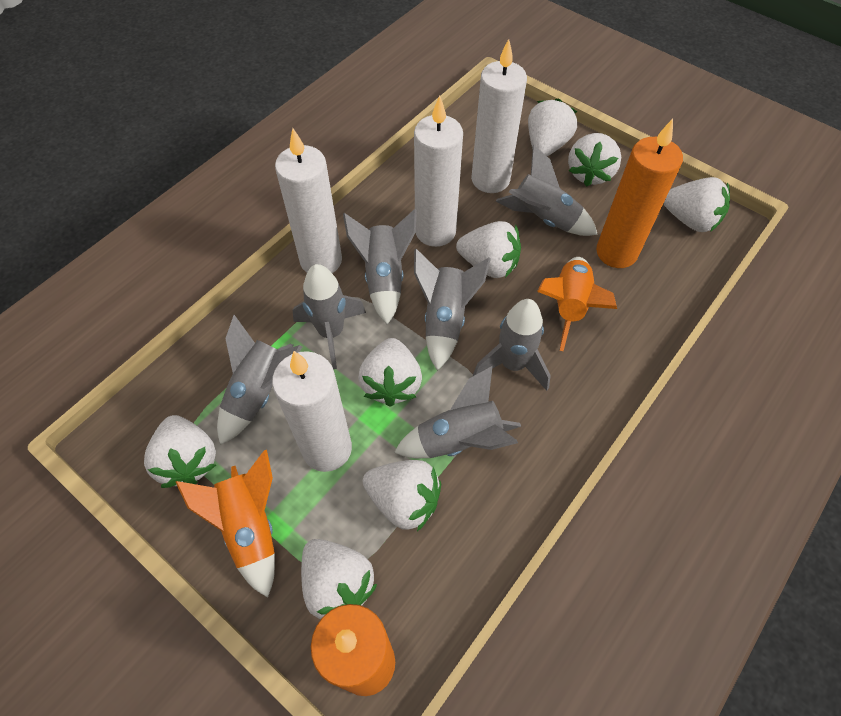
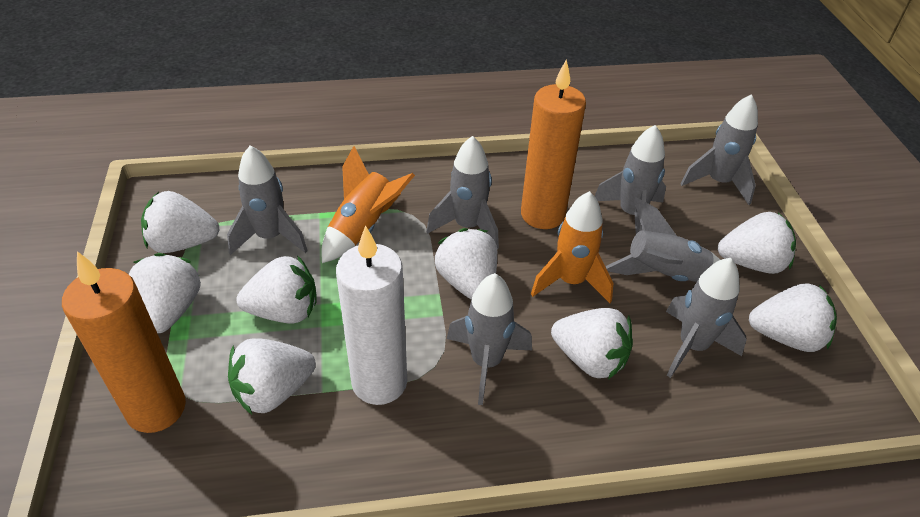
white candle: 4 -> 1

